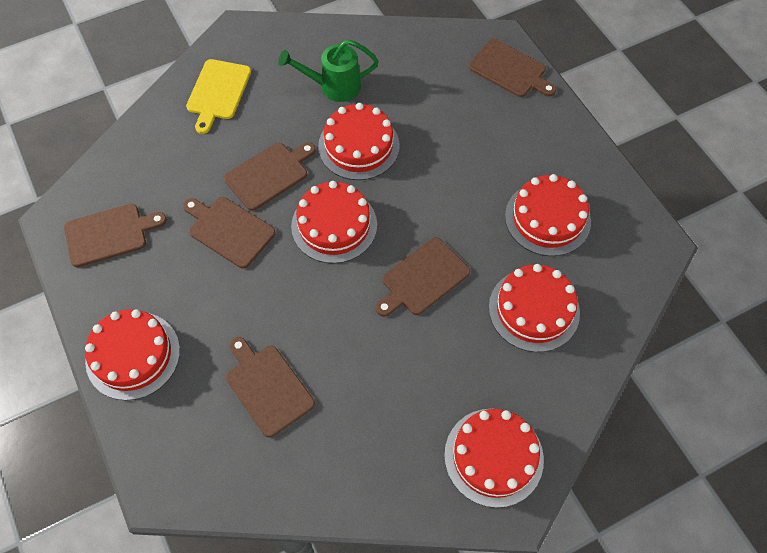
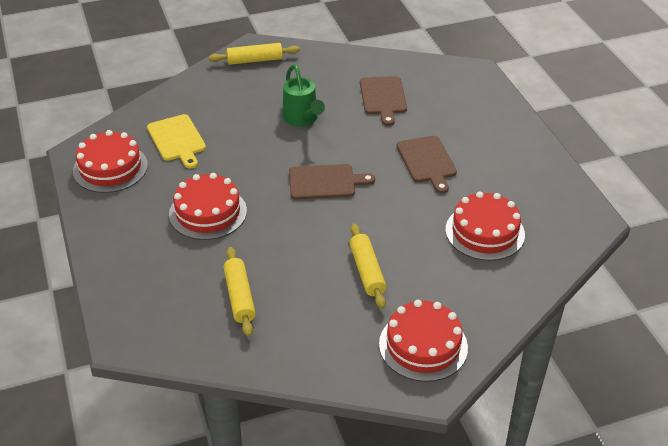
brown cutting board: 6 -> 3
red cake: 6 -> 4
yellow rolling pin: 0 -> 3

